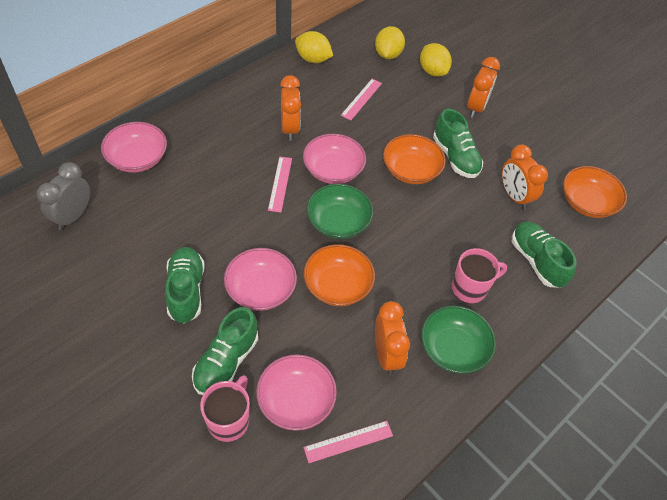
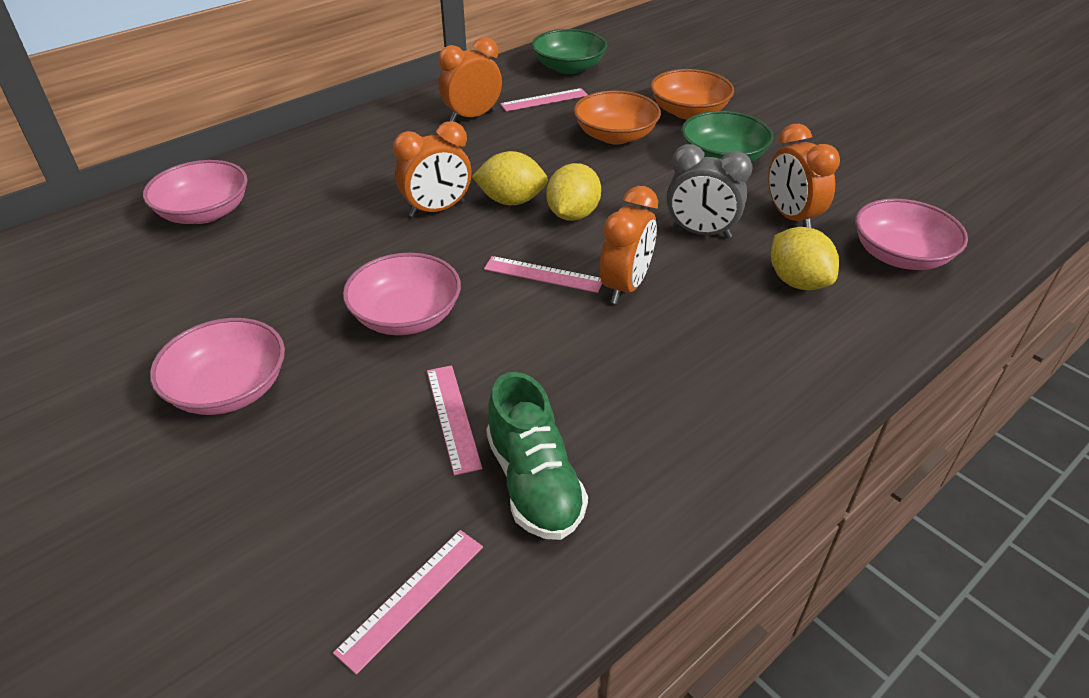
green shoe: 4 -> 1
orange bowl: 3 -> 2
pink mug: 2 -> 0
pink ruler: 3 -> 4

